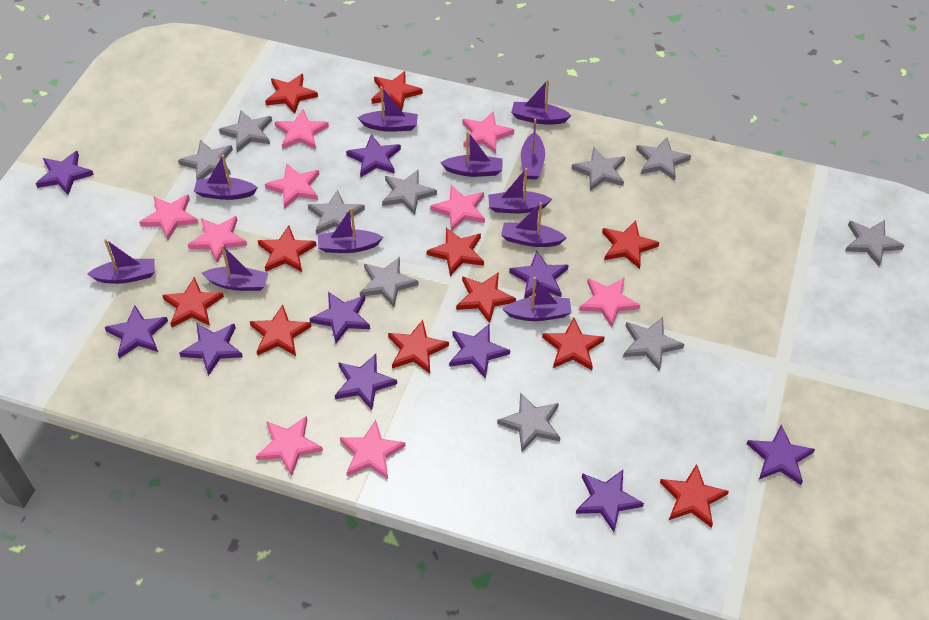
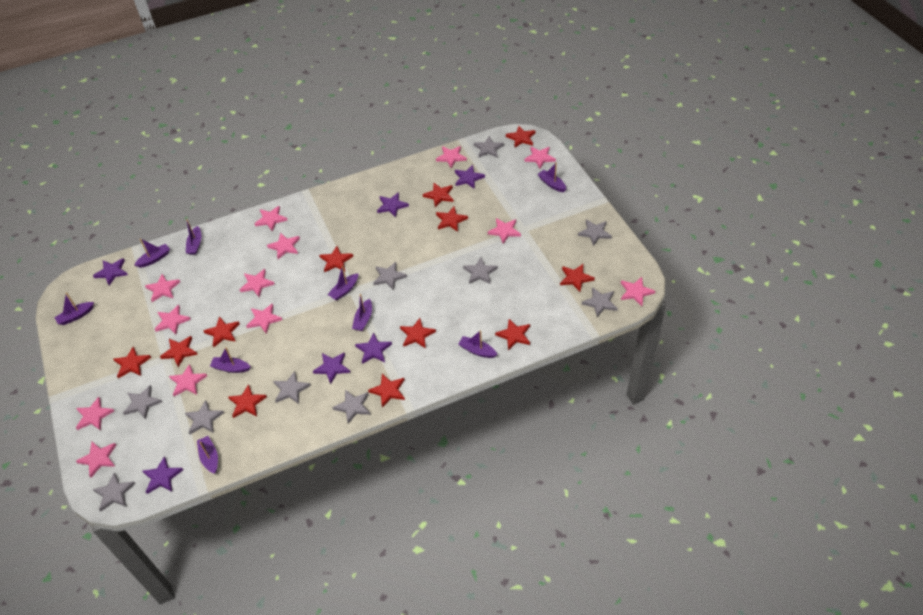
pink star: 9 -> 13
purple boat: 11 -> 9
purple star: 10 -> 6
red star: 11 -> 12

